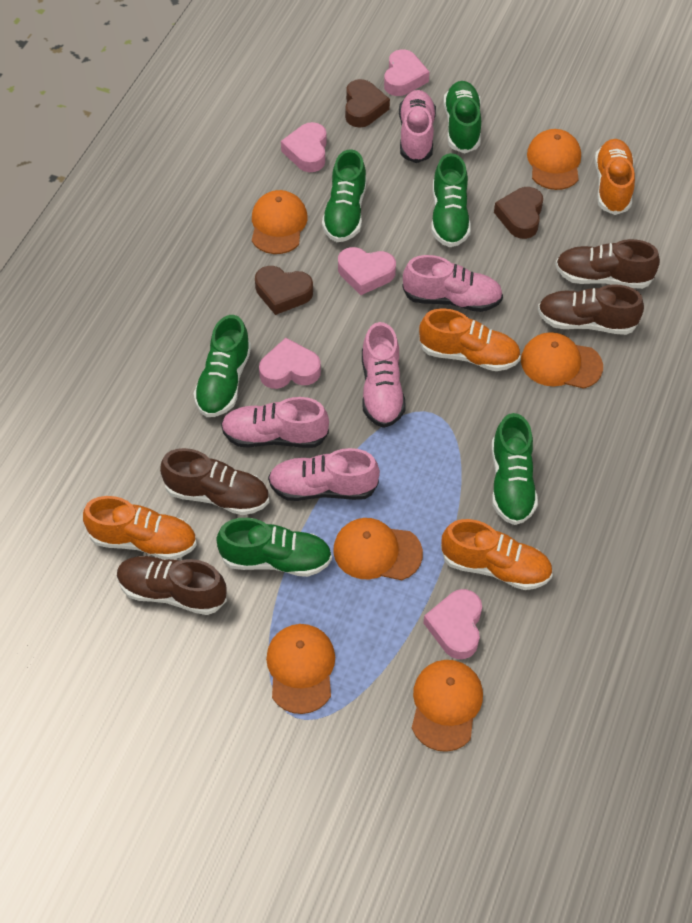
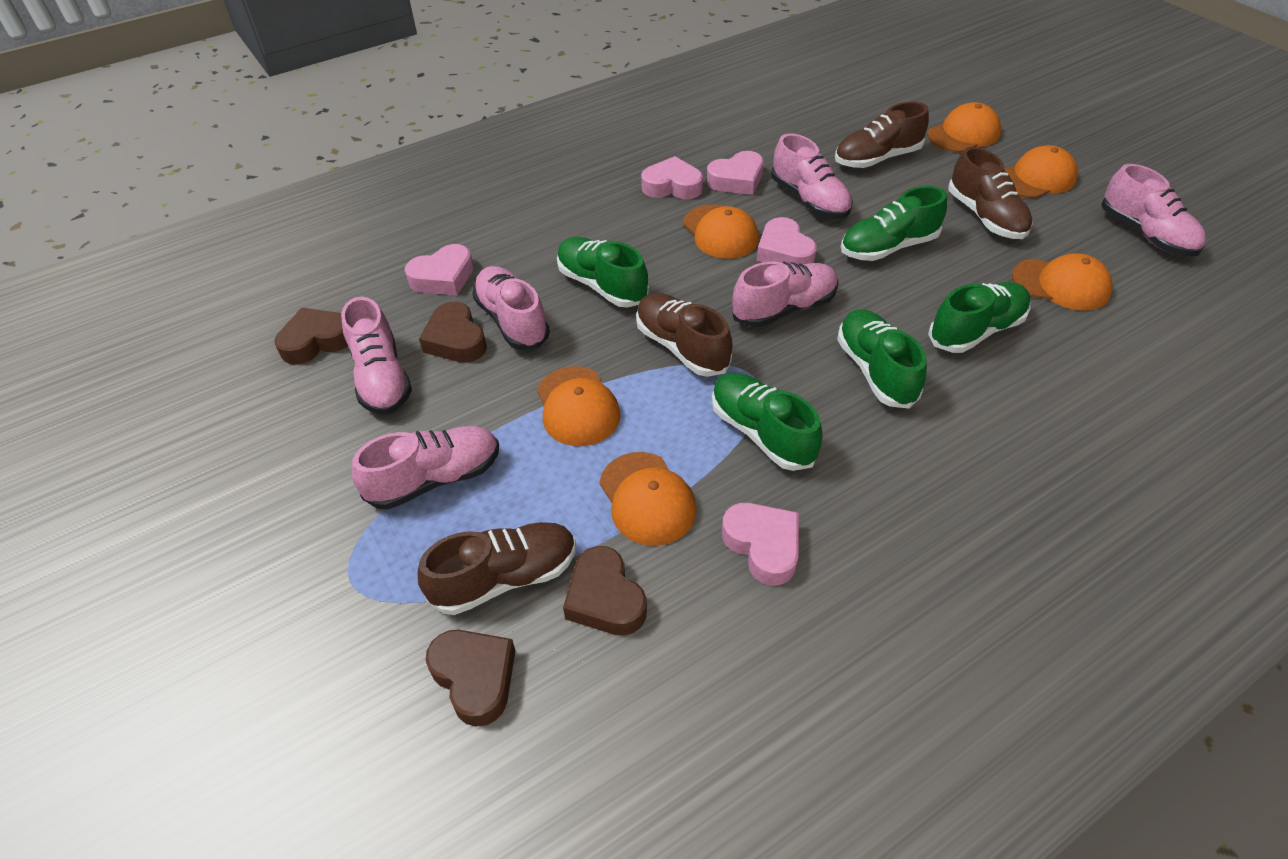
brown heart: 3 -> 4
green shoe: 6 -> 5
orange shoe: 4 -> 0
pink shoe: 5 -> 6

